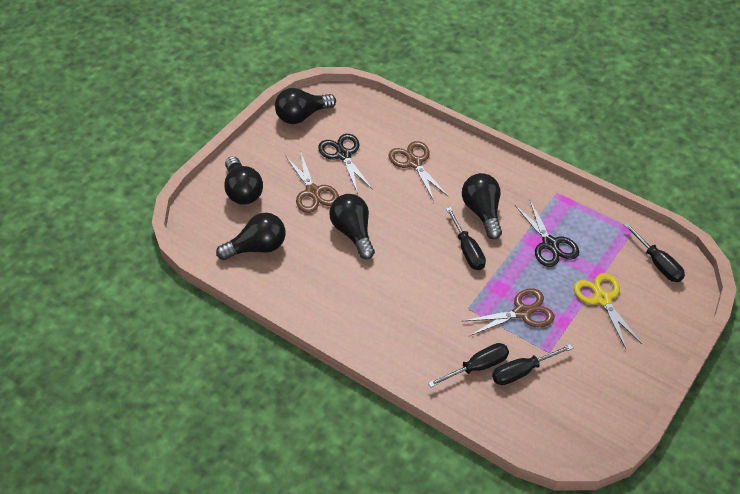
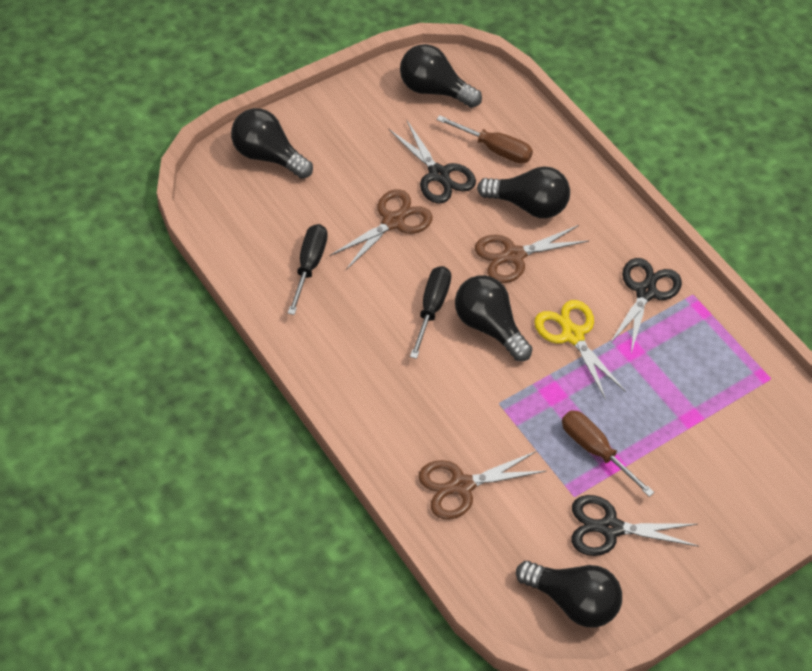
black scissors: 2 -> 3
black screwdriver: 4 -> 2
brown screwdriver: 0 -> 2

